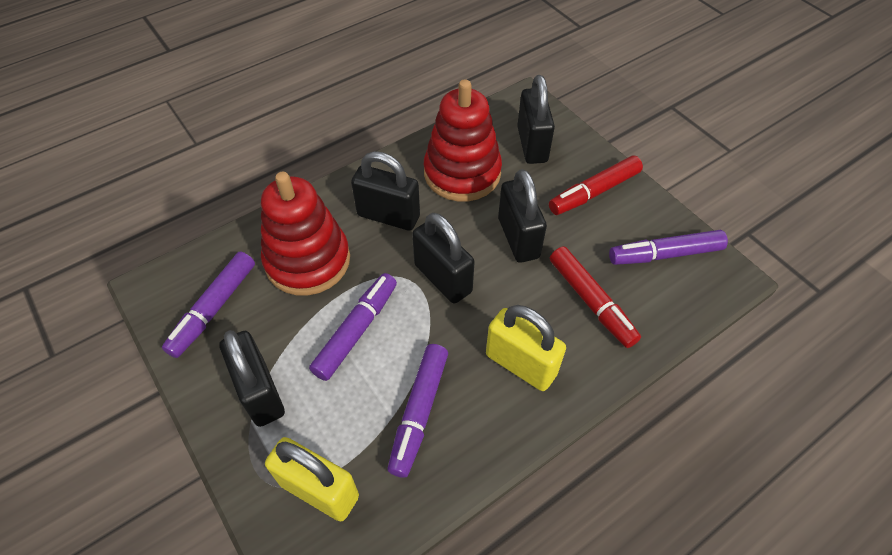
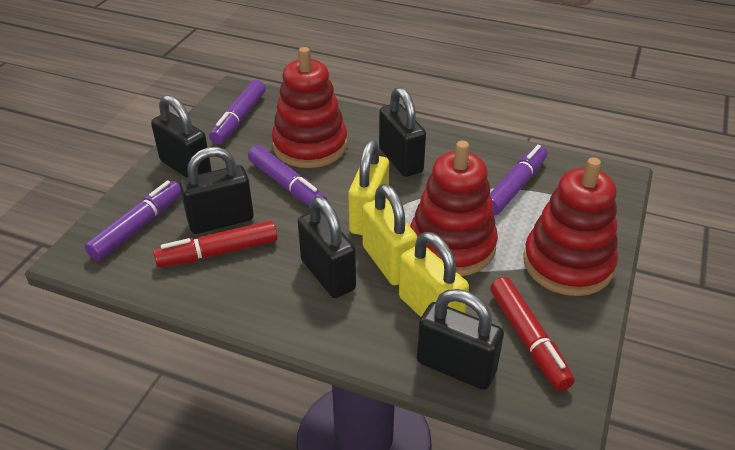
red stacking toy: 2 -> 3
yellow padlock: 2 -> 3

